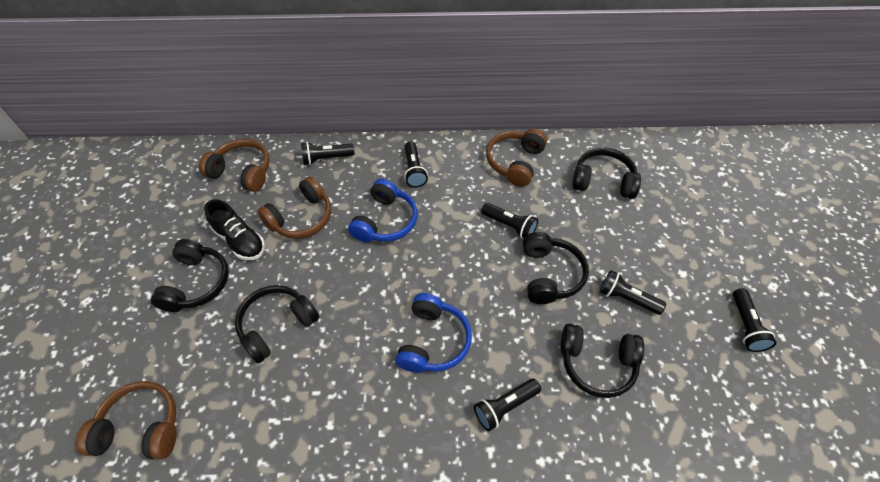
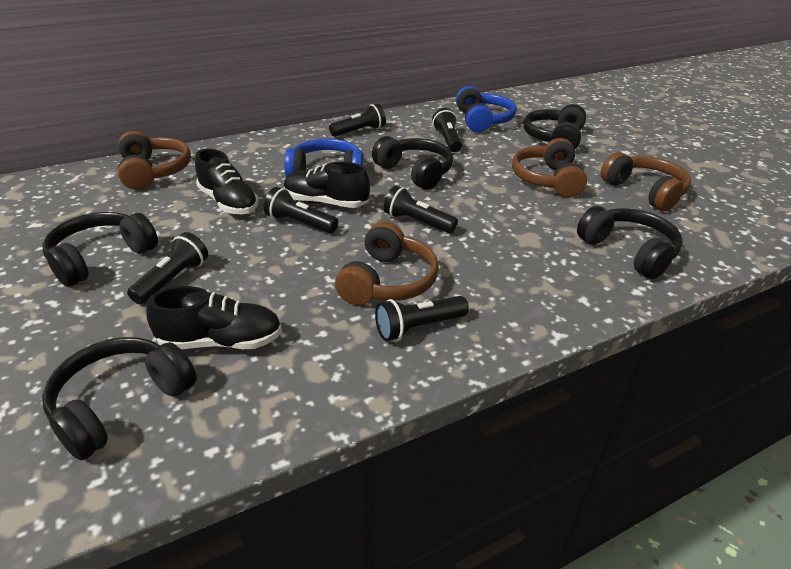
black shoe: 1 -> 3

